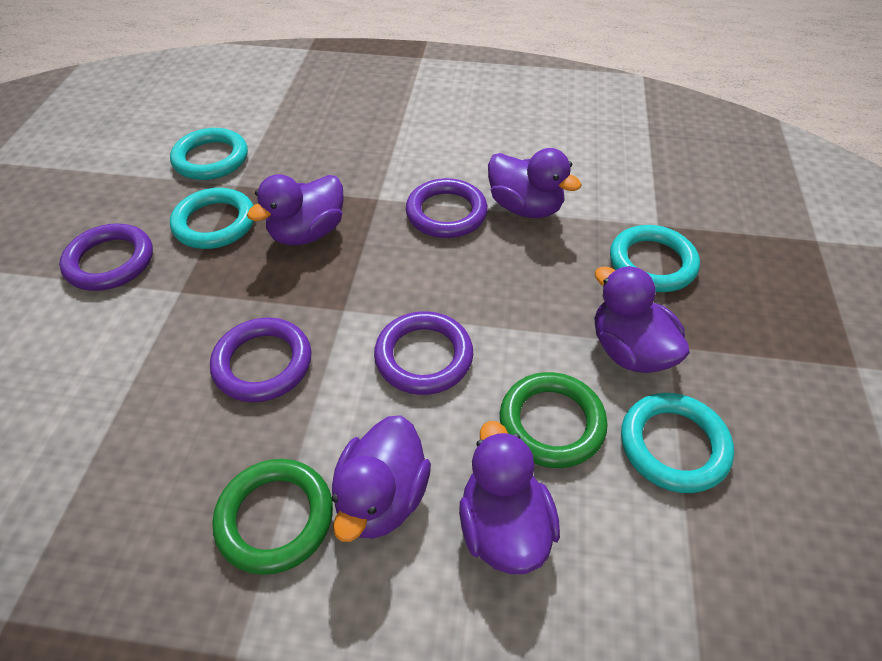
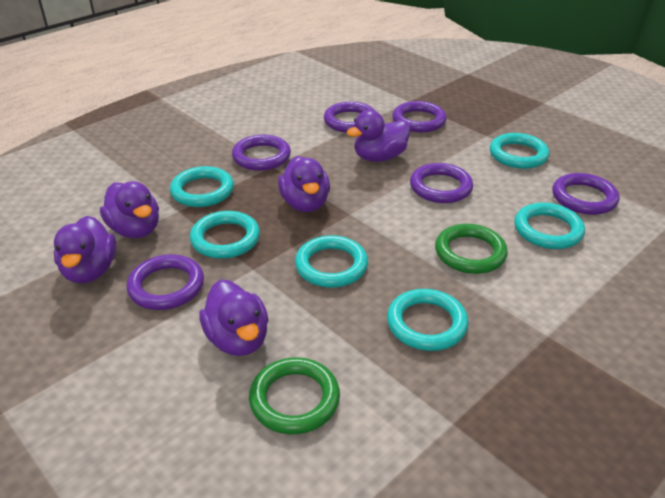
purple ring: 4 -> 6
turquoise ring: 4 -> 6

